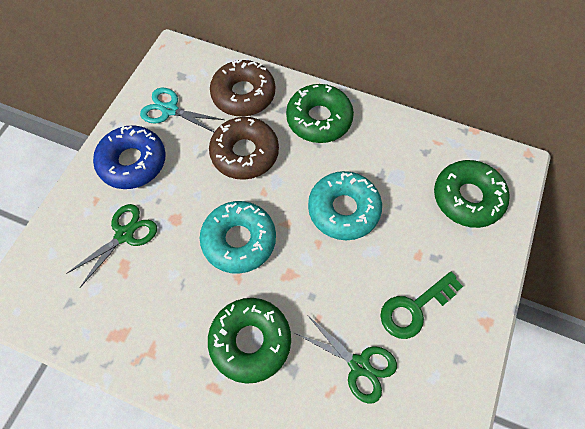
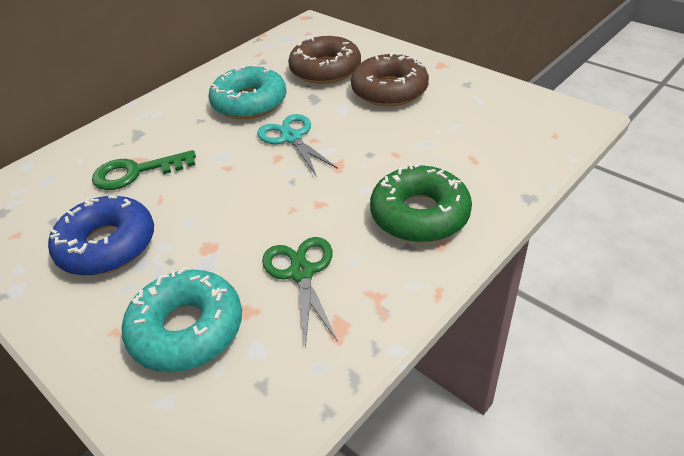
green donut: 3 -> 1
green scissors: 2 -> 1

